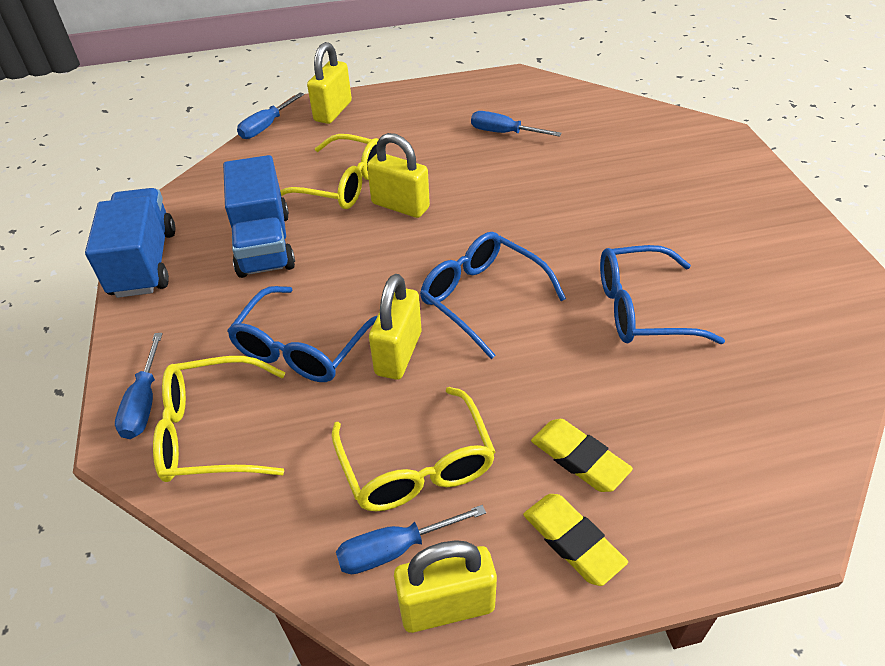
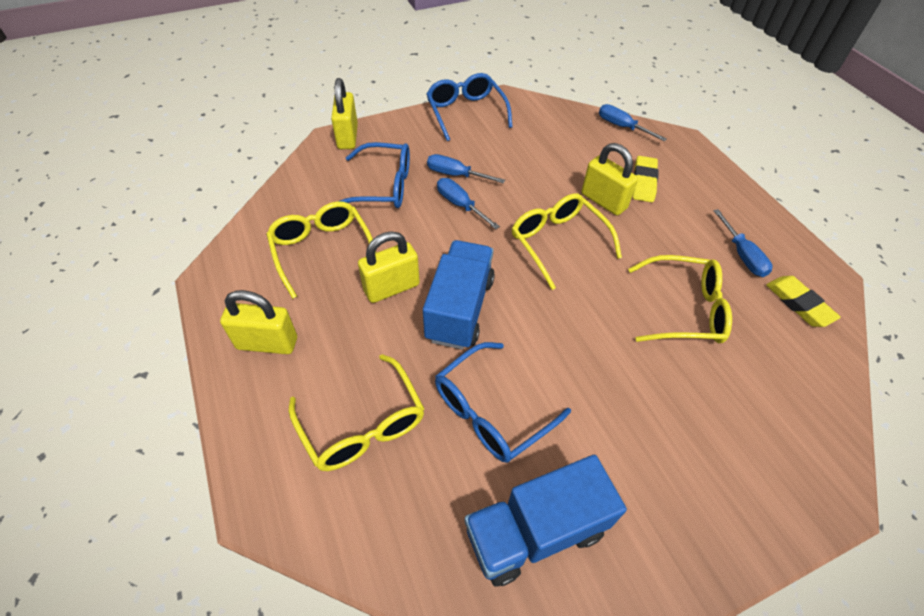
yellow glasses: 3 -> 4

